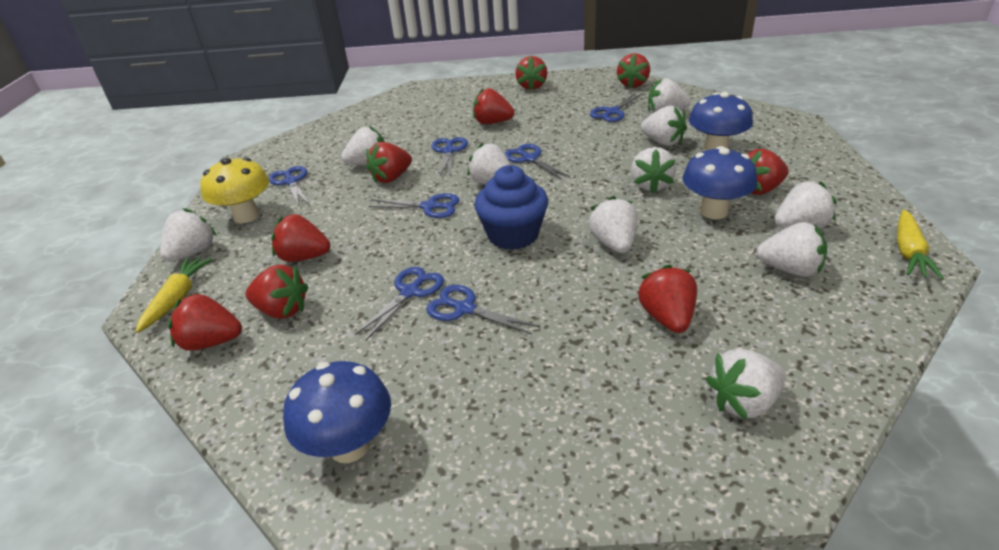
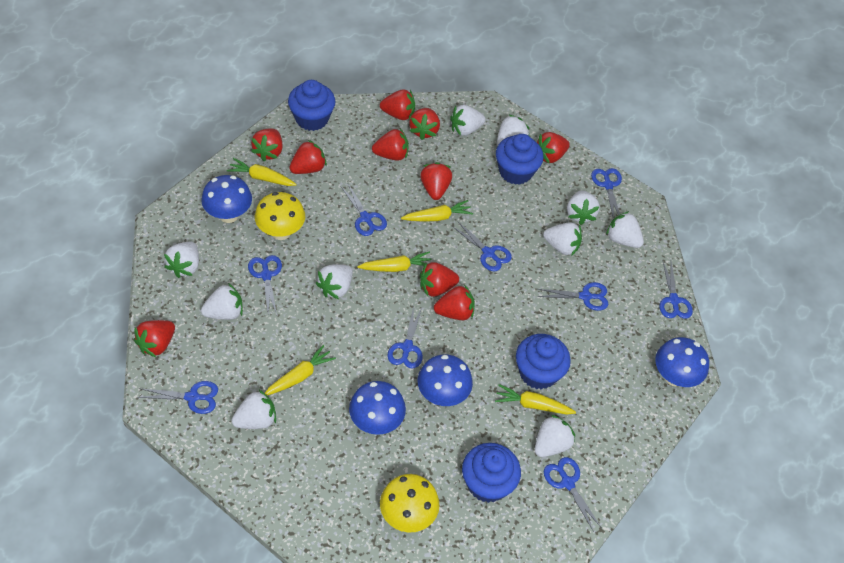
blue cupcake: 1 -> 4
blue mushroom: 3 -> 4
blue scissors: 7 -> 9
red strawberry: 9 -> 10
yellow carrot: 2 -> 5
yellow mushroom: 1 -> 2

